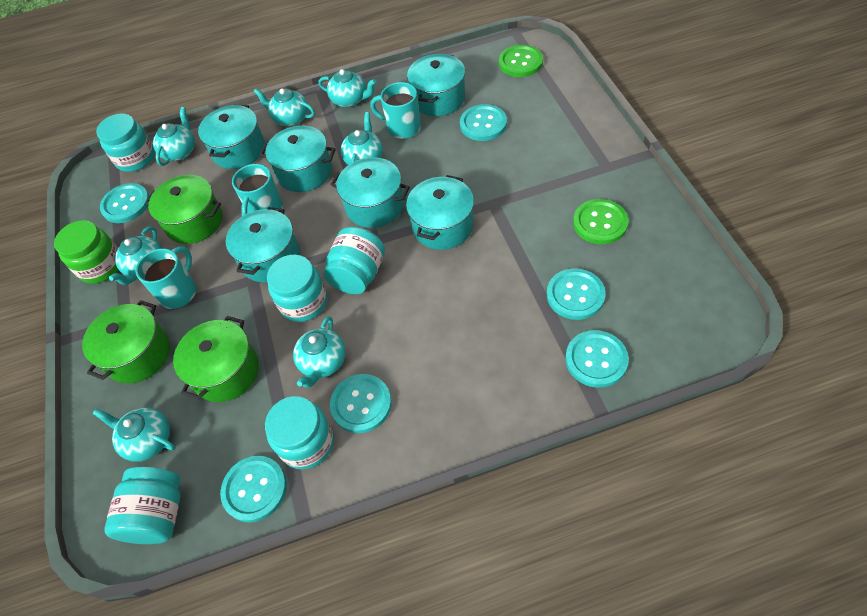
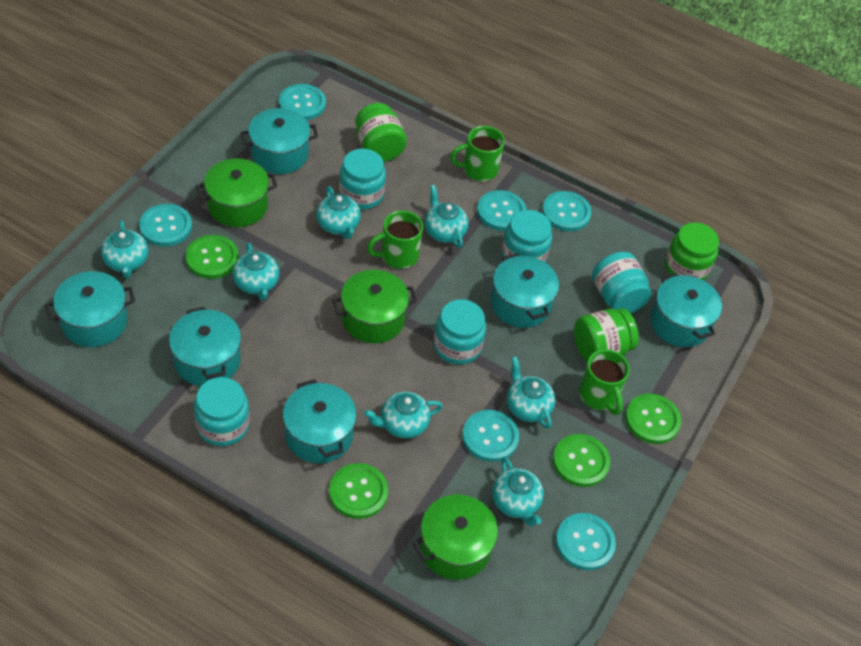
green button: 2 -> 4
green jar: 1 -> 3
green mug: 0 -> 3
turquoise mug: 3 -> 0

